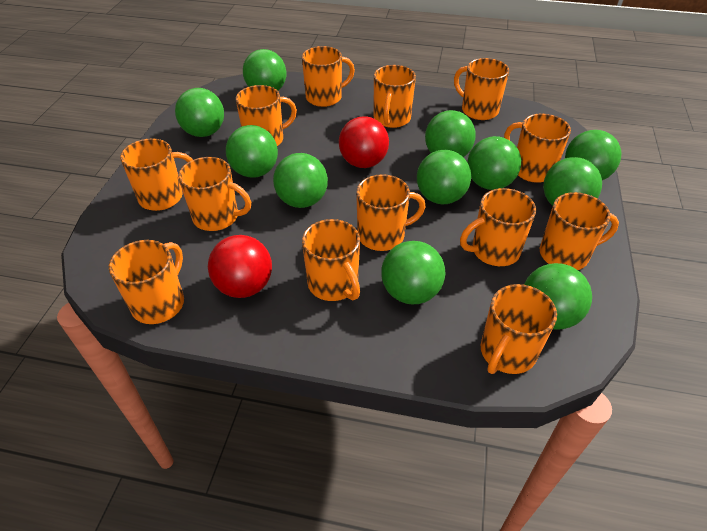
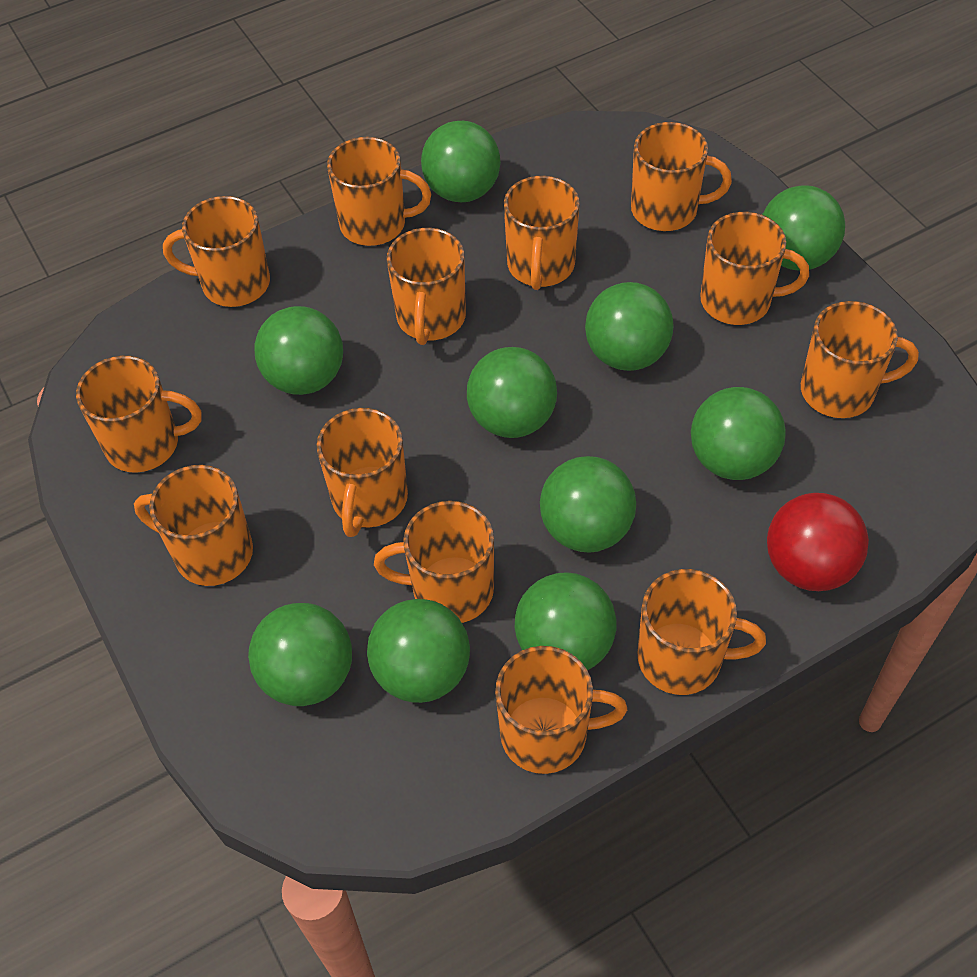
green ball: 11 -> 10
red ball: 2 -> 1

